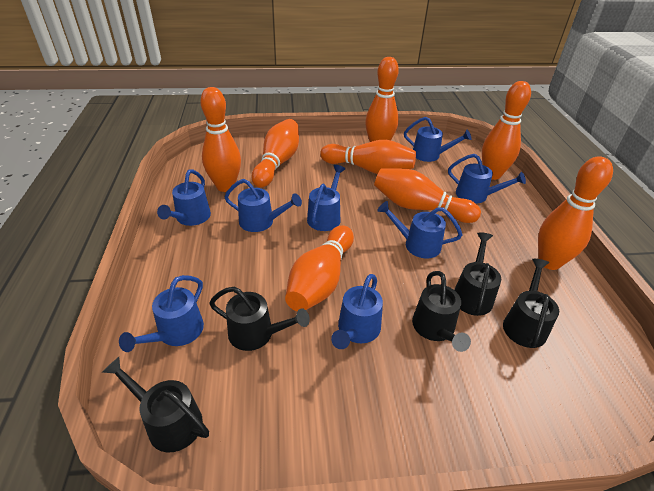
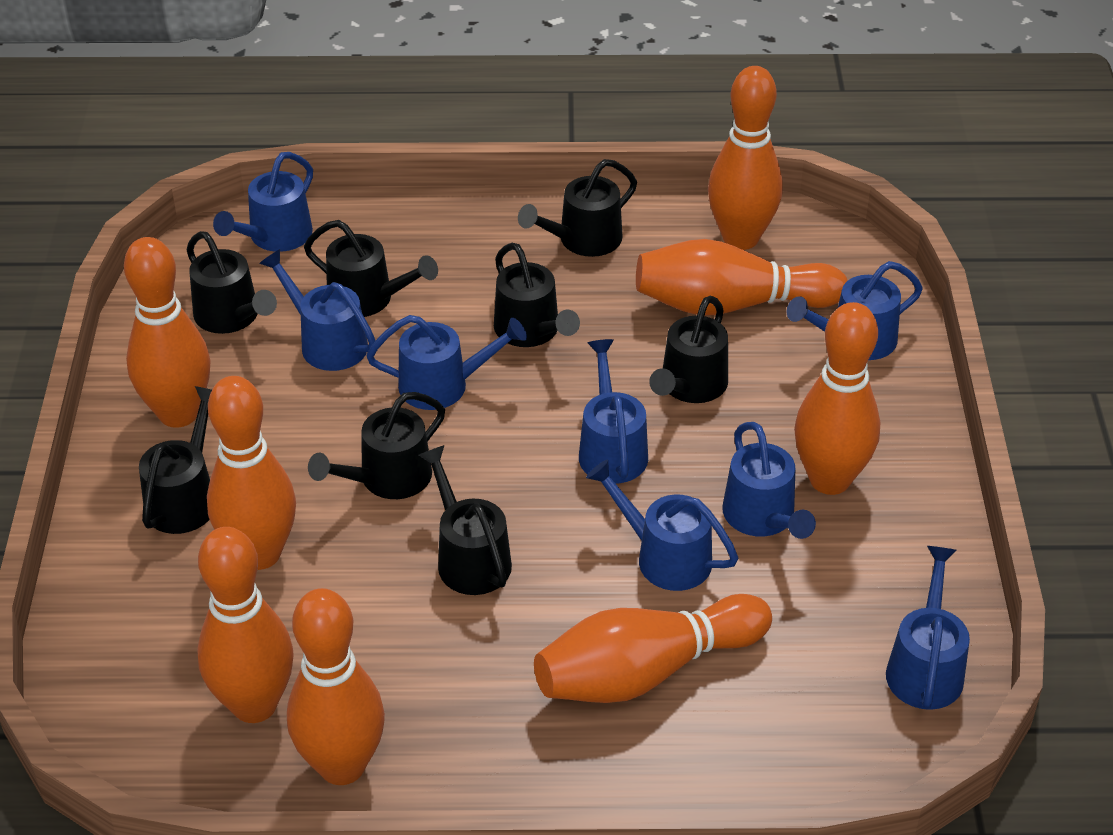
black watering can: 5 -> 8

